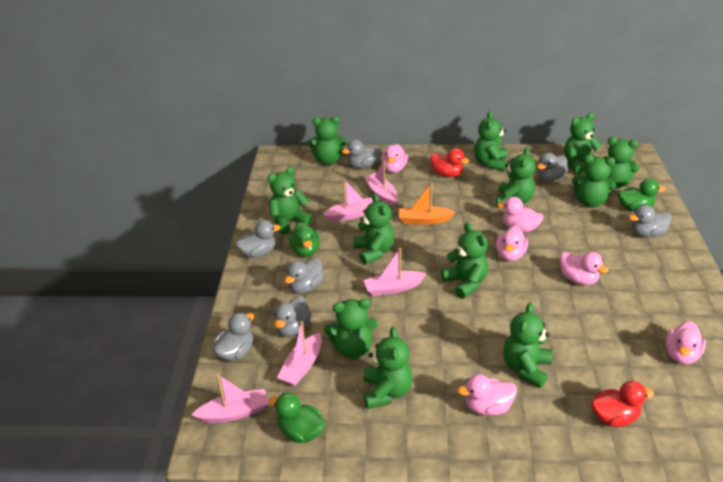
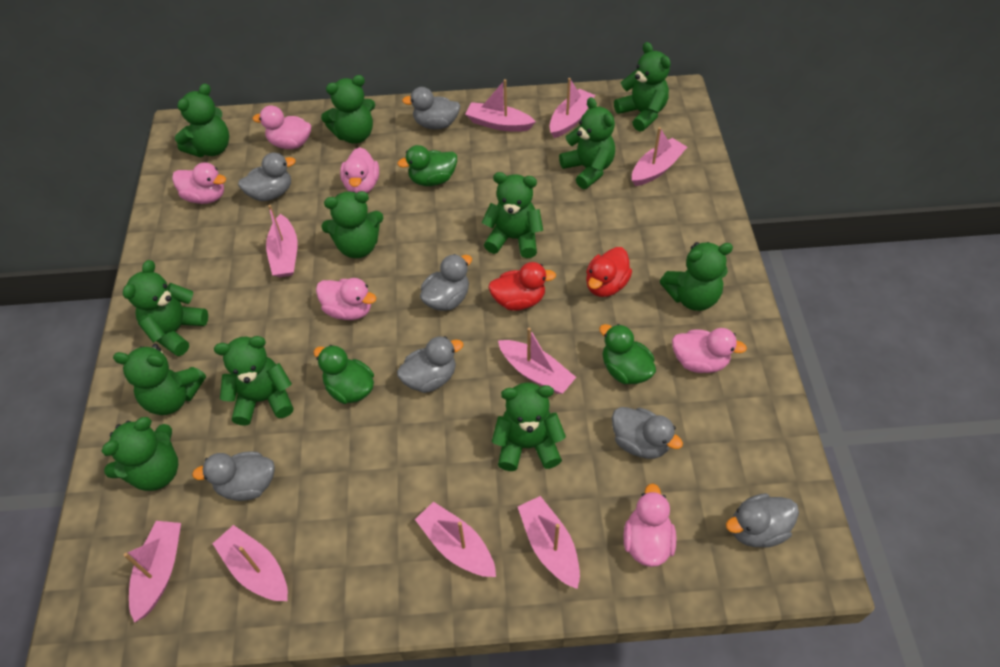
orange boat: 1 -> 0
pink boat: 5 -> 9

